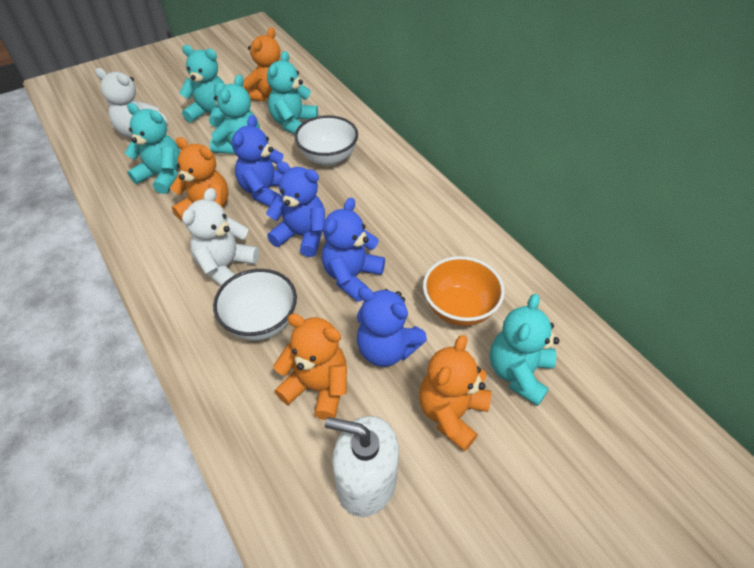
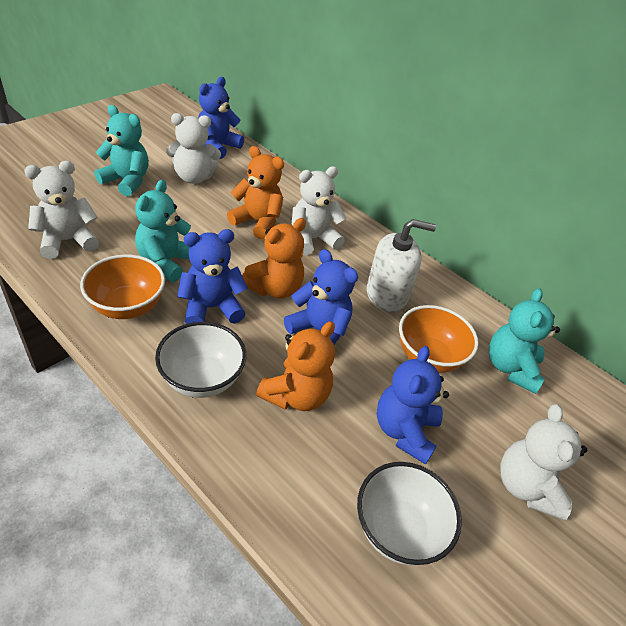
orange bowl: 1 -> 2
orange teddy bear: 4 -> 3
turquoise teddy bear: 5 -> 3
white teddy bear: 2 -> 4

